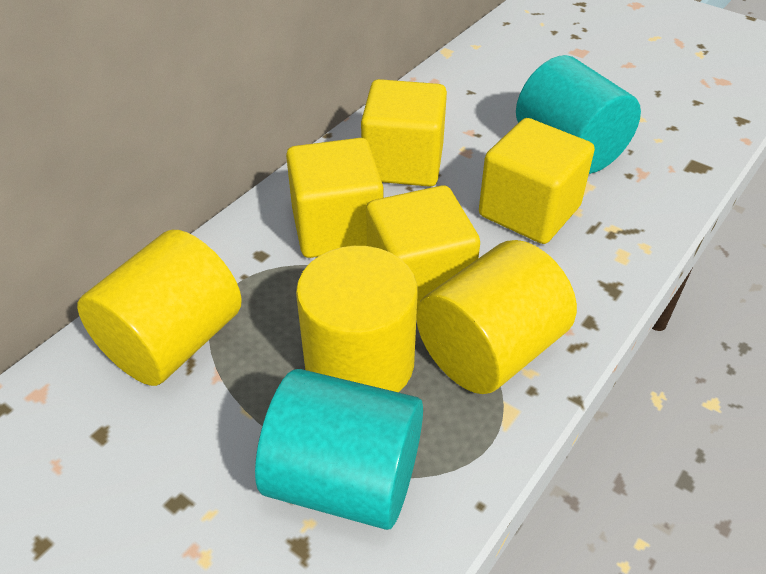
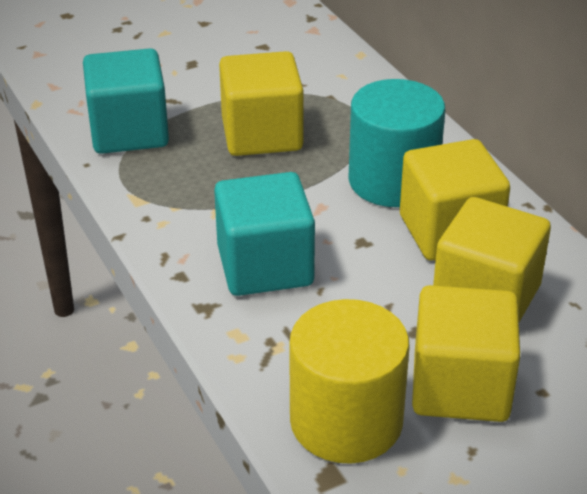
turquoise cube: 0 -> 2
turquoise cylinder: 2 -> 1
yellow cylinder: 3 -> 1

